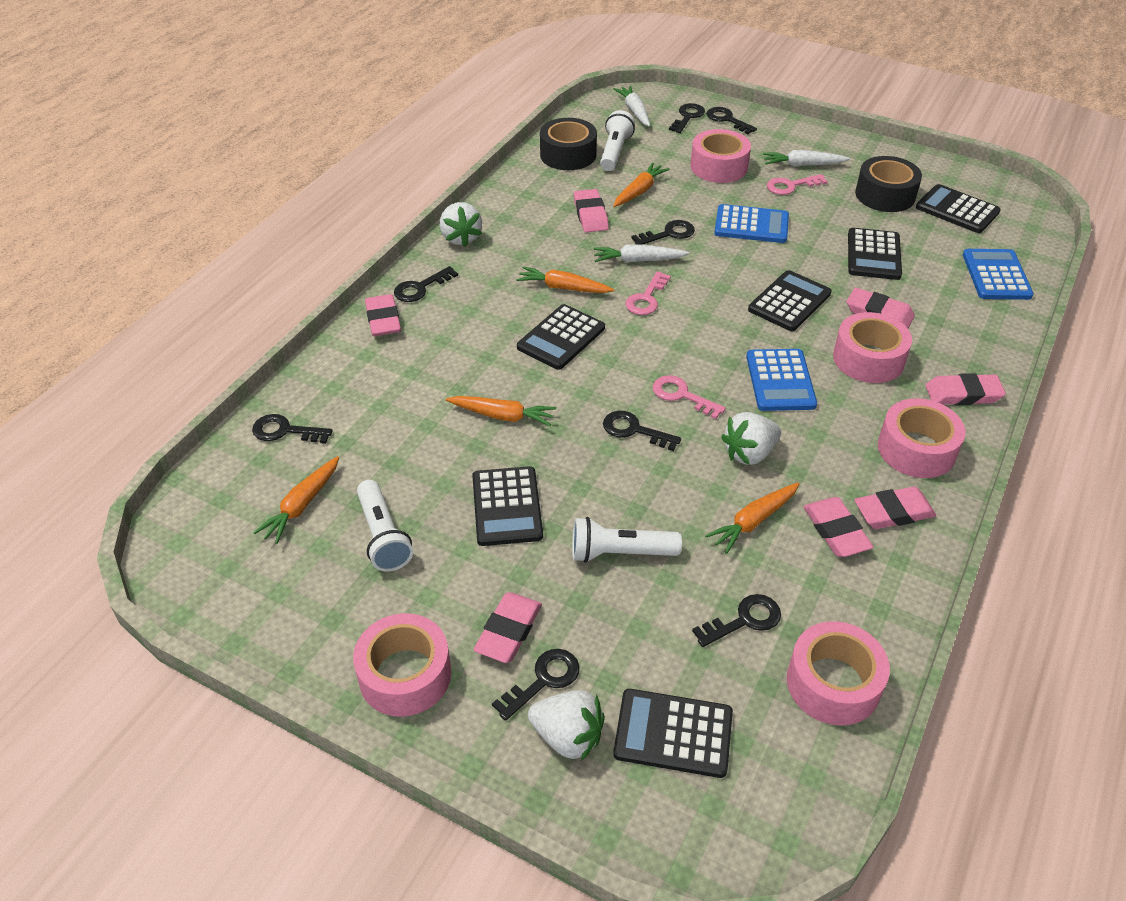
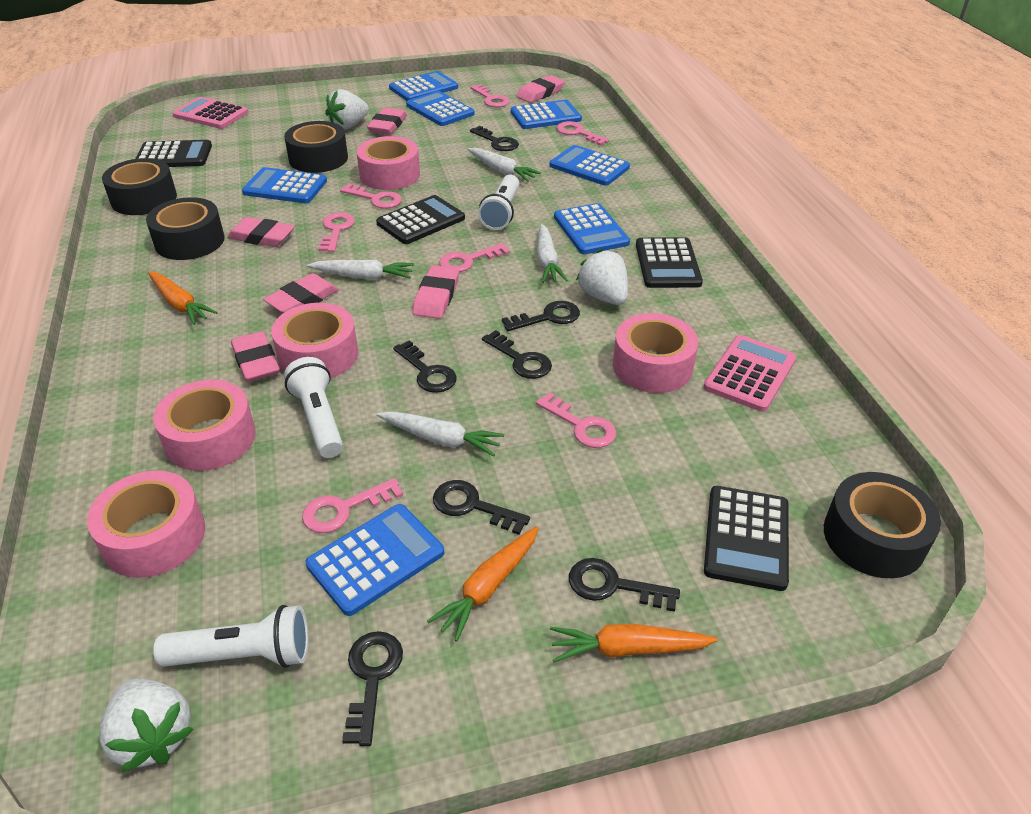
black calculator: 6 -> 4
black key: 8 -> 7
black tape: 2 -> 4
blue calculator: 3 -> 7
orange carrot: 5 -> 3
pink calculator: 0 -> 2
pink eraser: 7 -> 6
pink key: 3 -> 7
white carrot: 3 -> 4

